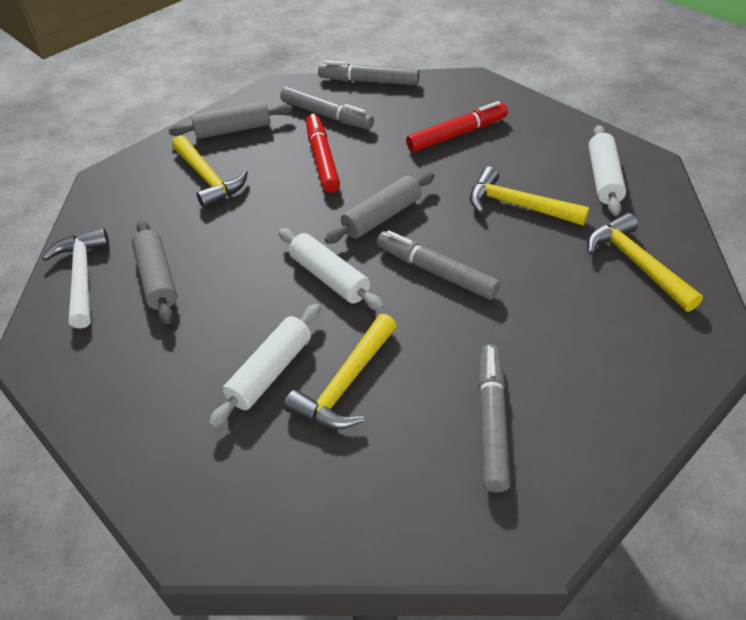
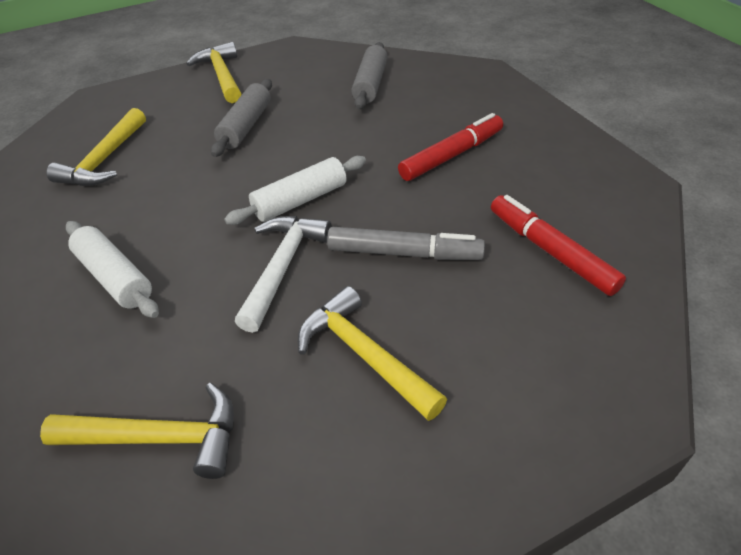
grey marker: 4 -> 1
grey rolling pin: 3 -> 2
white rolling pin: 3 -> 2

